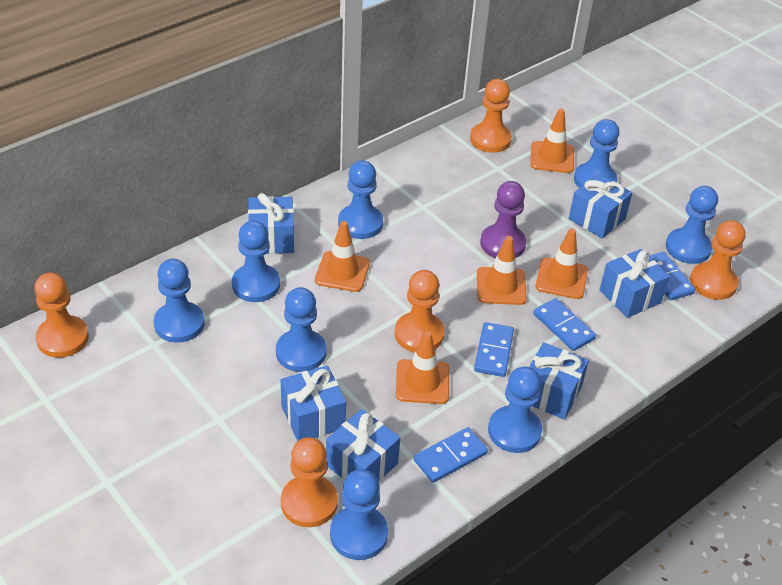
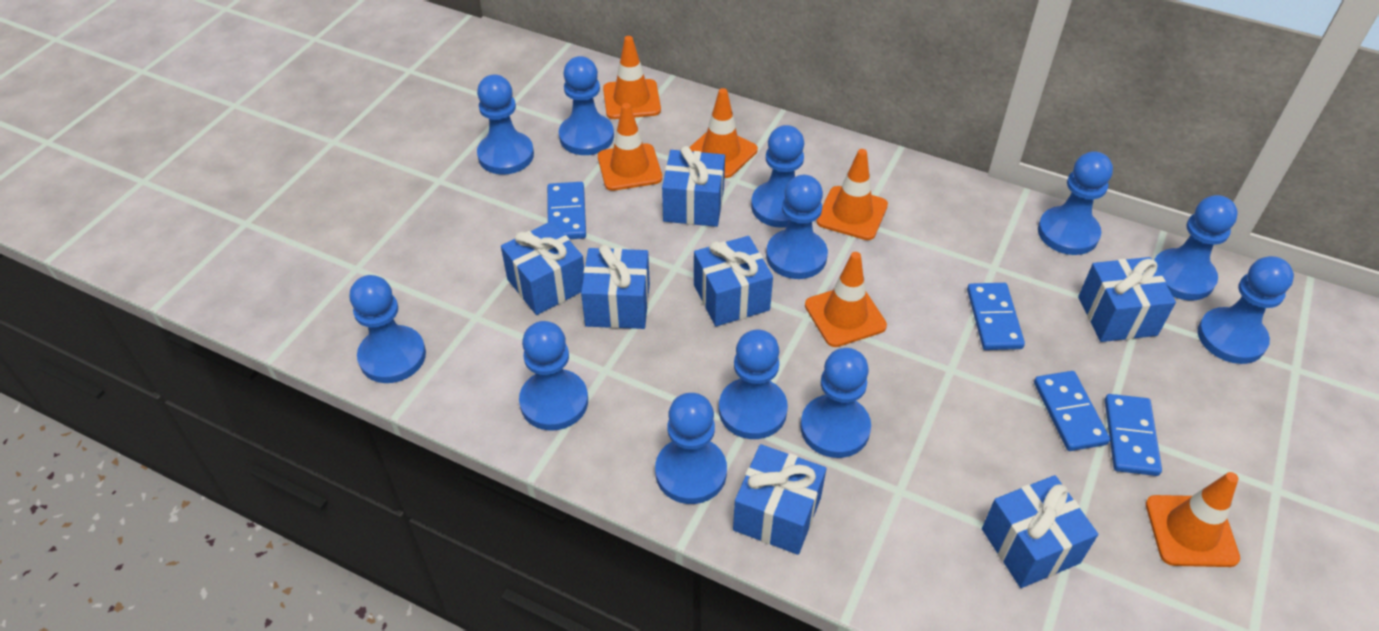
blue gift: 6 -> 7
blue pawn: 8 -> 12
orange pawn: 5 -> 0
orange traffic cone: 5 -> 6
purple pawn: 1 -> 0

